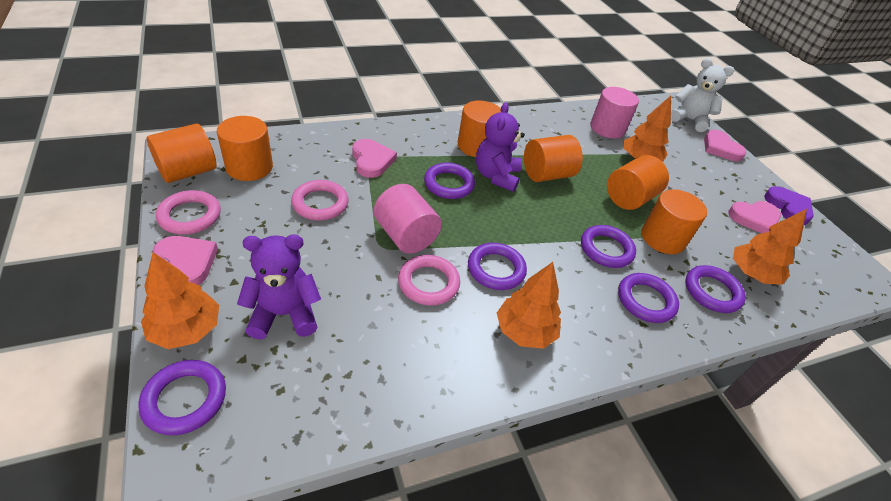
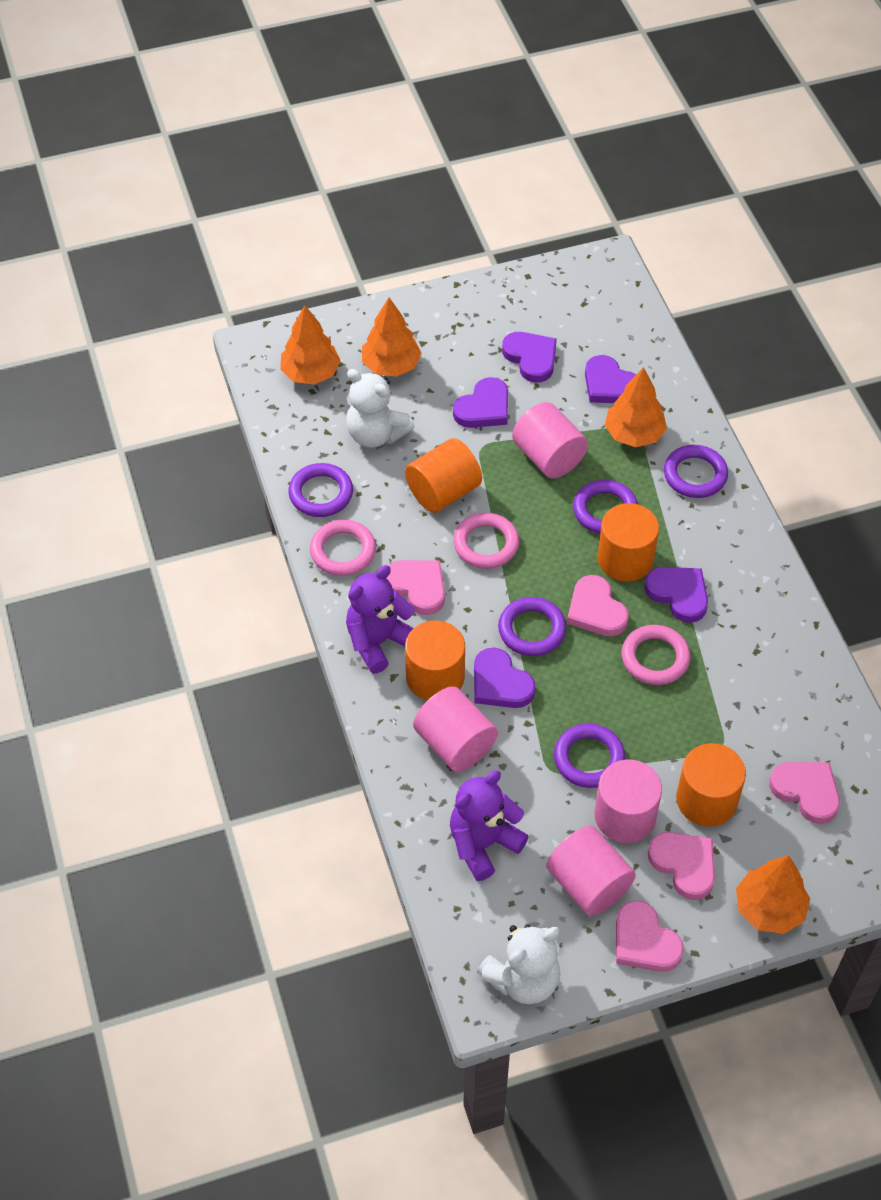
orange cylinder: 6 -> 4
pink cylinder: 2 -> 4
pink heart: 4 -> 5
purple heart: 1 -> 5
purple ring: 6 -> 5
white teddy bear: 1 -> 2

